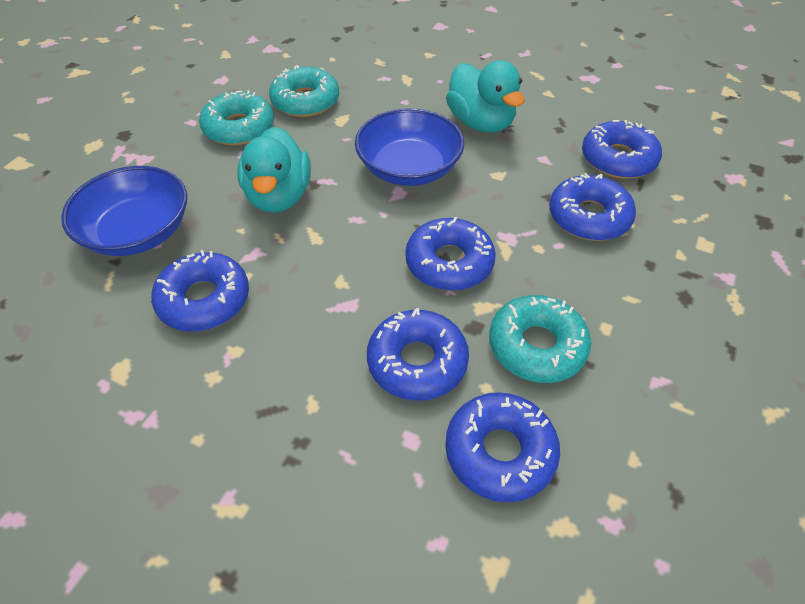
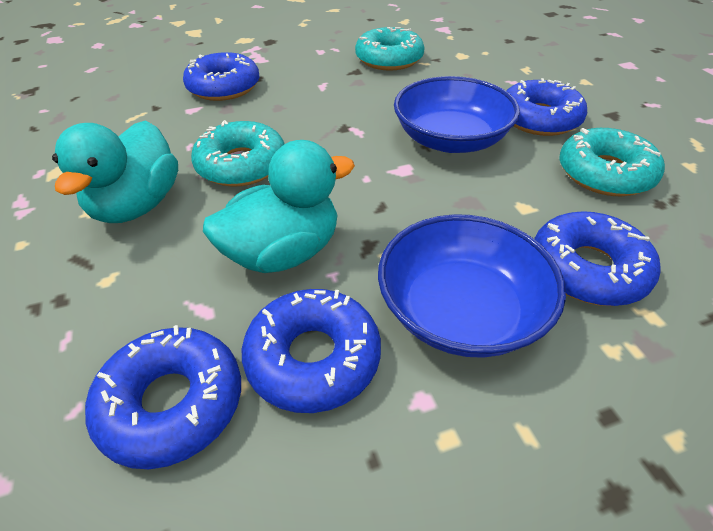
blue donut: 6 -> 5

